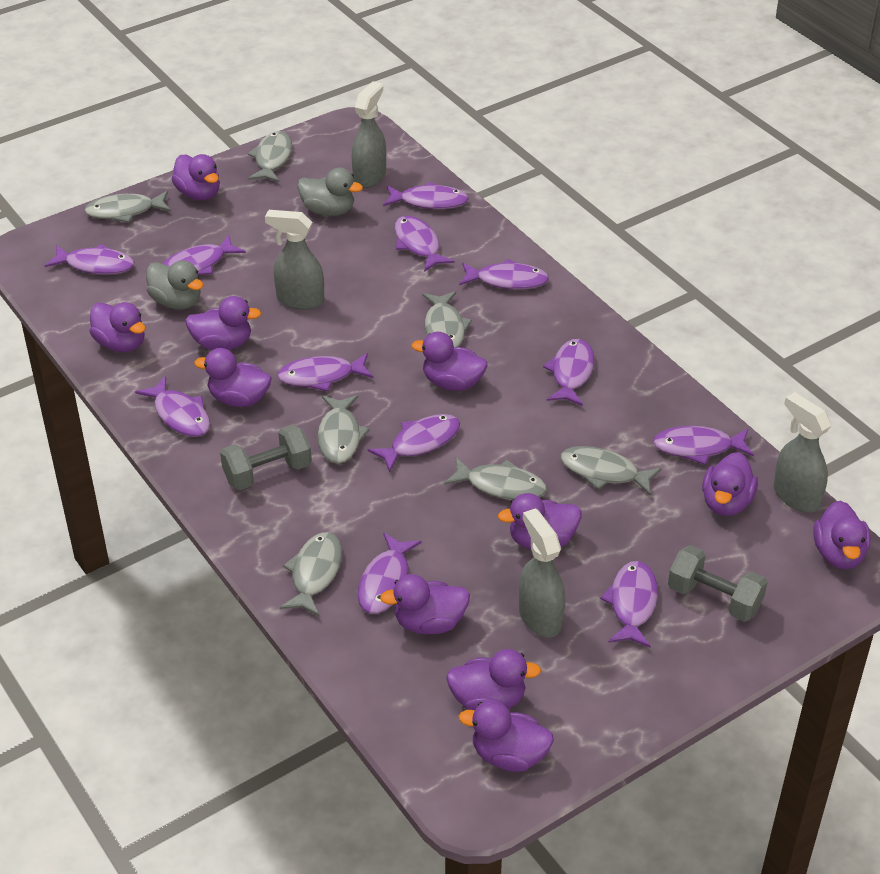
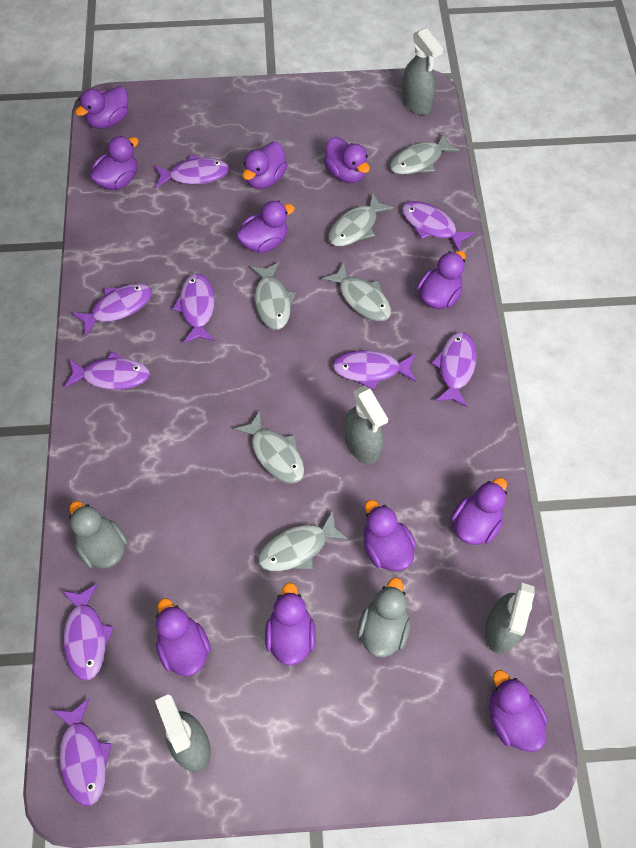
grey dumbbell: 2 -> 0
grey fish: 7 -> 6
purple fish: 12 -> 9

